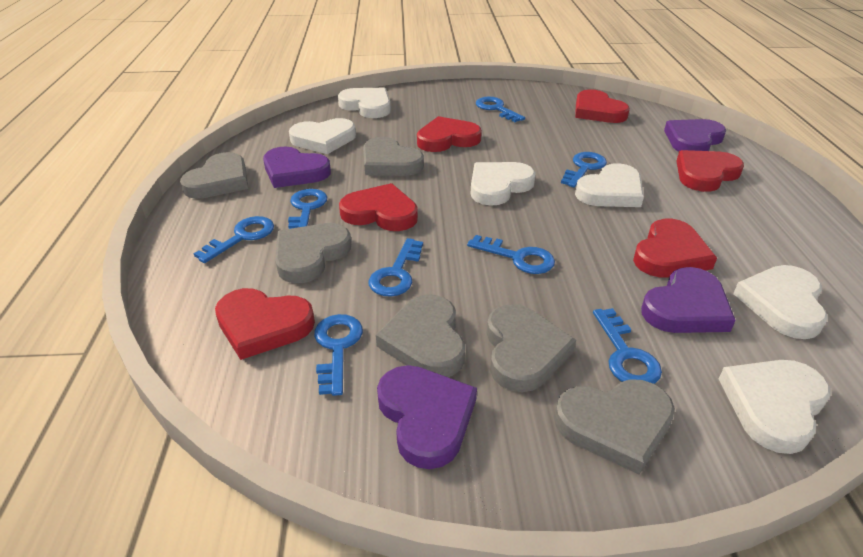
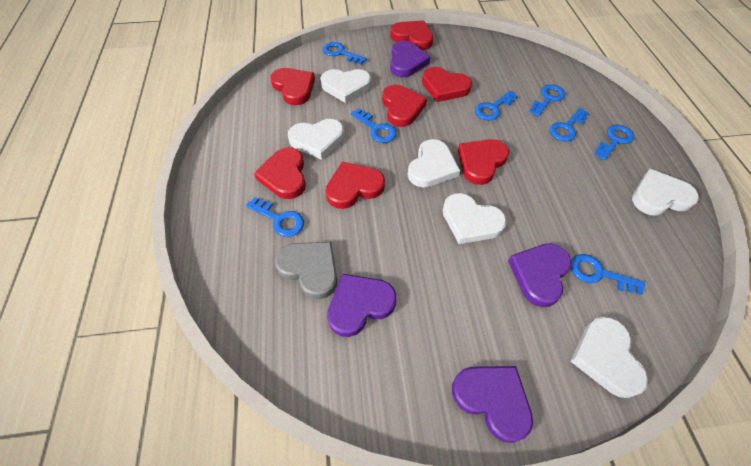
grey heart: 6 -> 1
red heart: 6 -> 7

